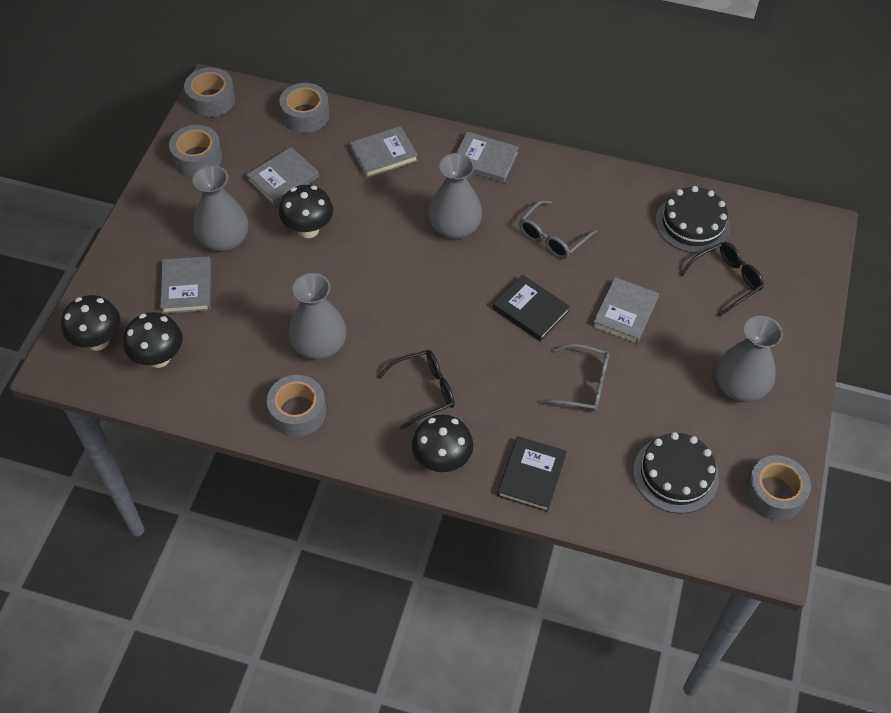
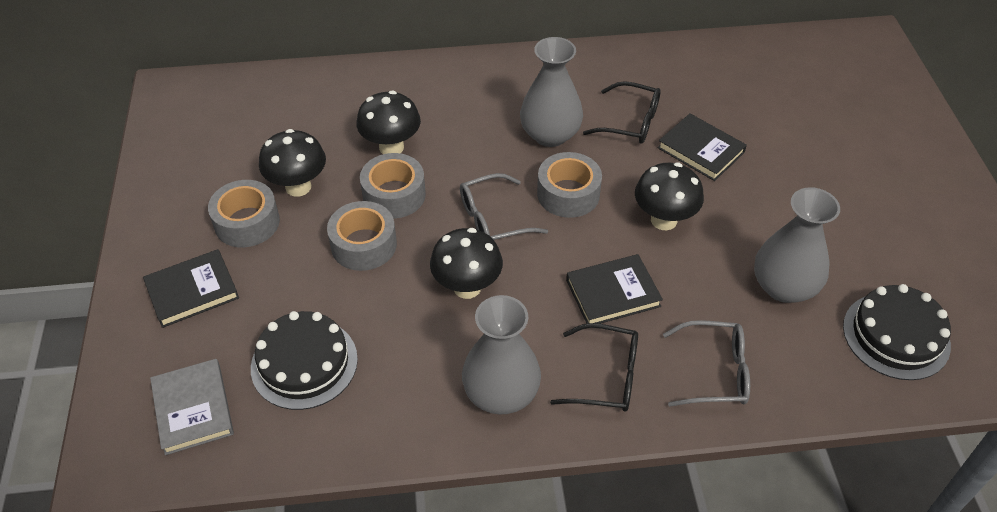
black book: 2 -> 3
grey book: 5 -> 1
grey tape: 5 -> 4
grey vase: 4 -> 3

